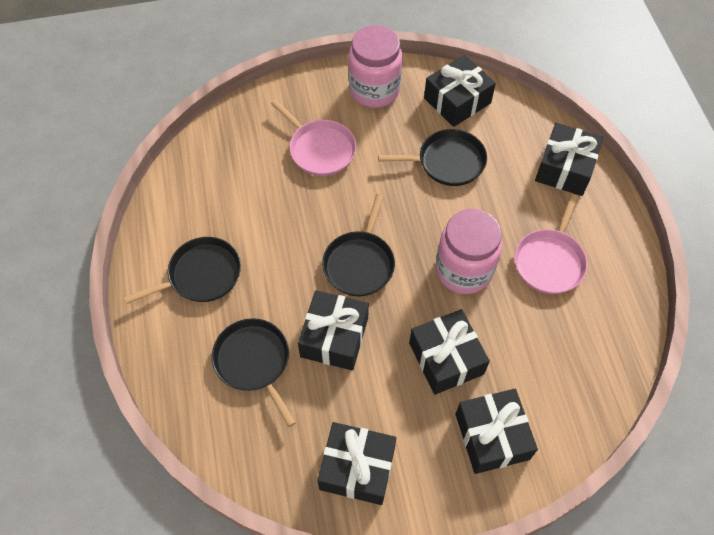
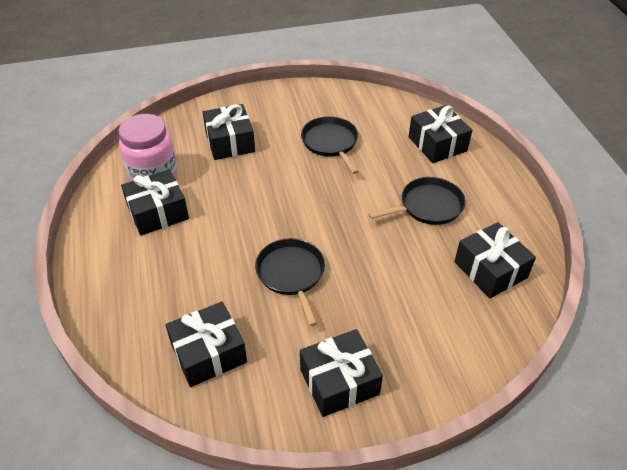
black pan: 4 -> 3
pink jar: 2 -> 1
pink pan: 2 -> 0

